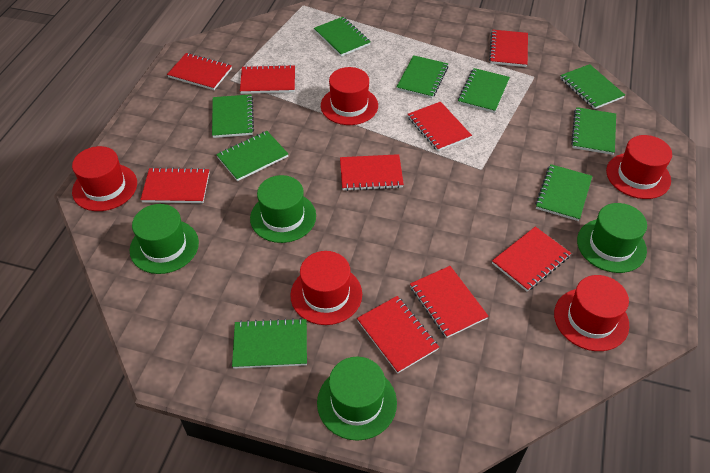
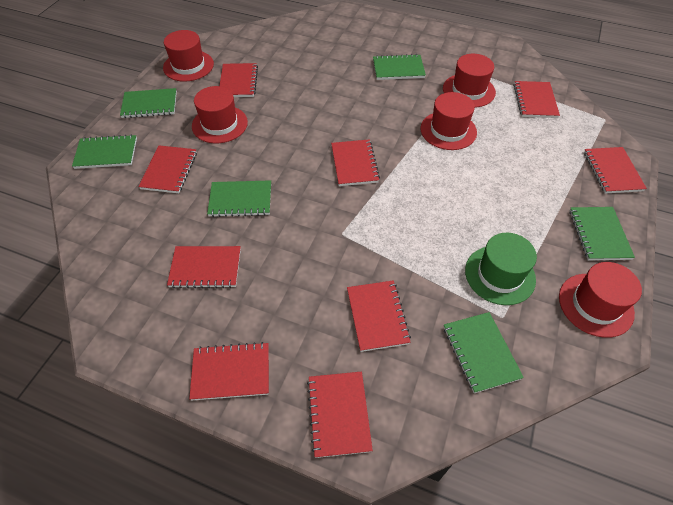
green hat: 4 -> 1
green notebook: 9 -> 6

